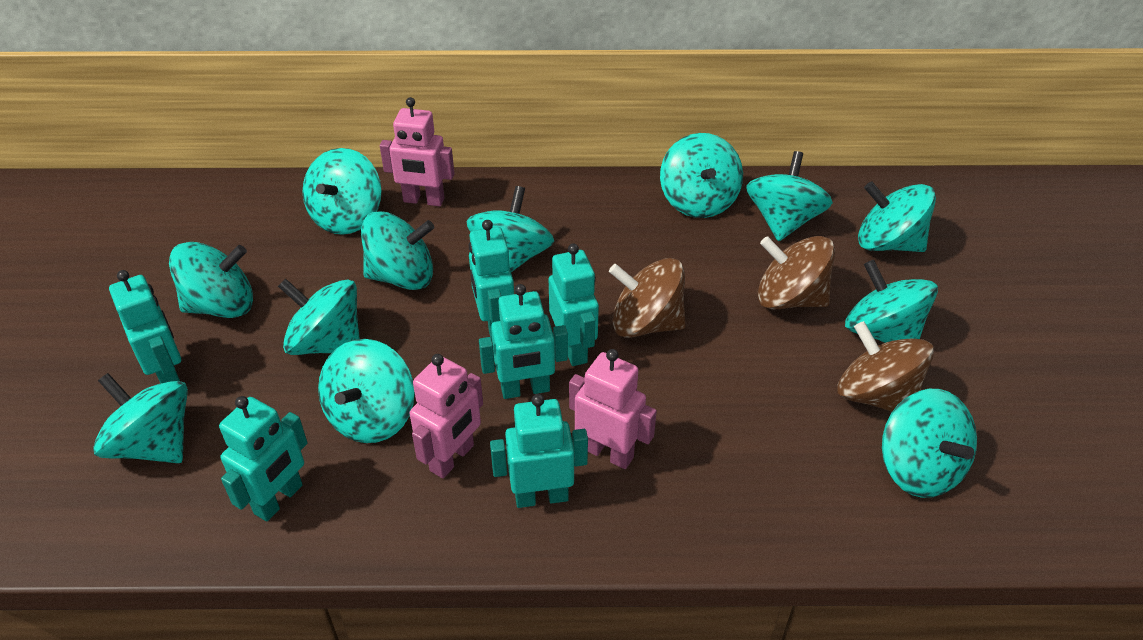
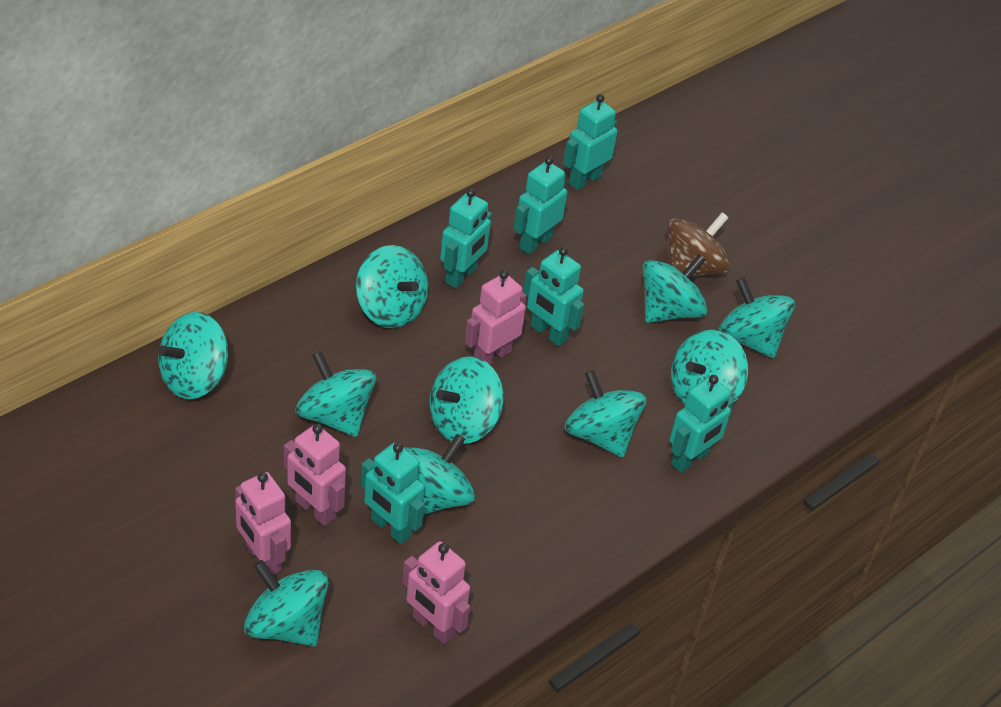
brown spinning top: 3 -> 1
pink robot: 3 -> 4
turquoise spinning top: 12 -> 10

